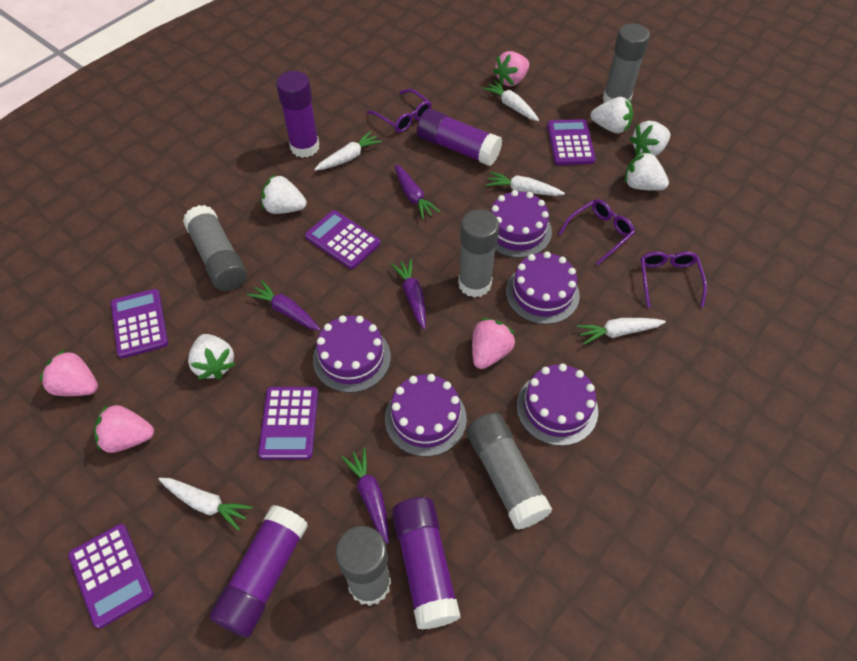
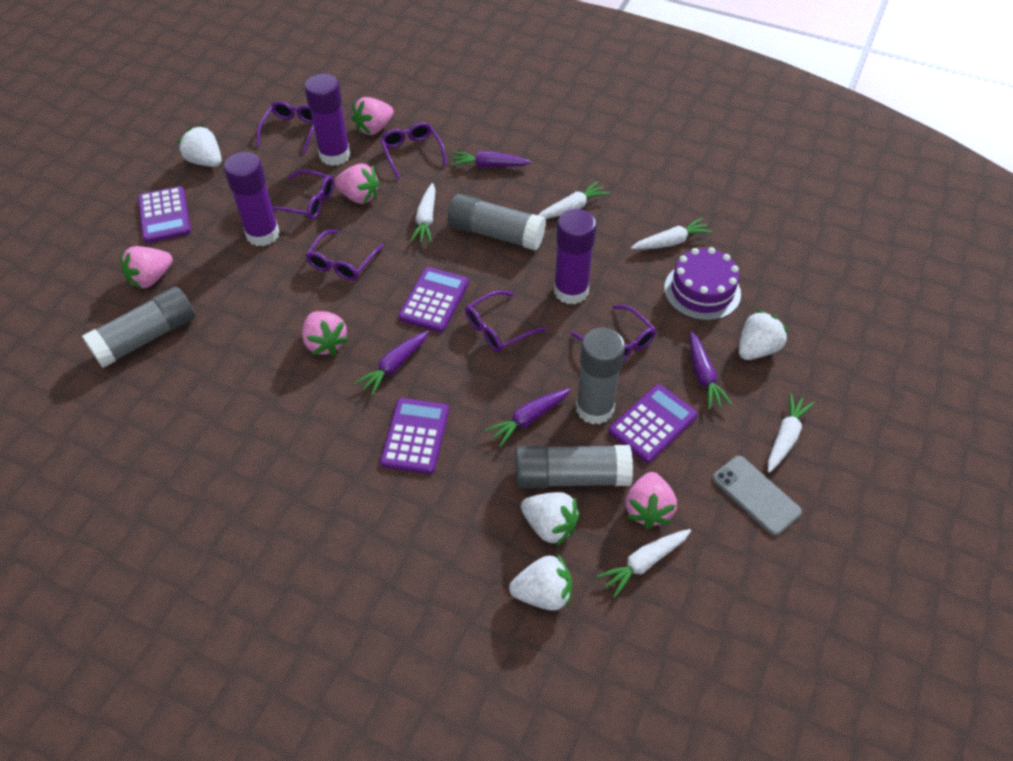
grey glue stick: 5 -> 4
grey phone: 0 -> 1
pink strawberry: 4 -> 5
purple cake: 5 -> 1
purple calculator: 5 -> 4
purple glasses: 3 -> 6
purple glue stick: 4 -> 3
white strawberry: 5 -> 4

